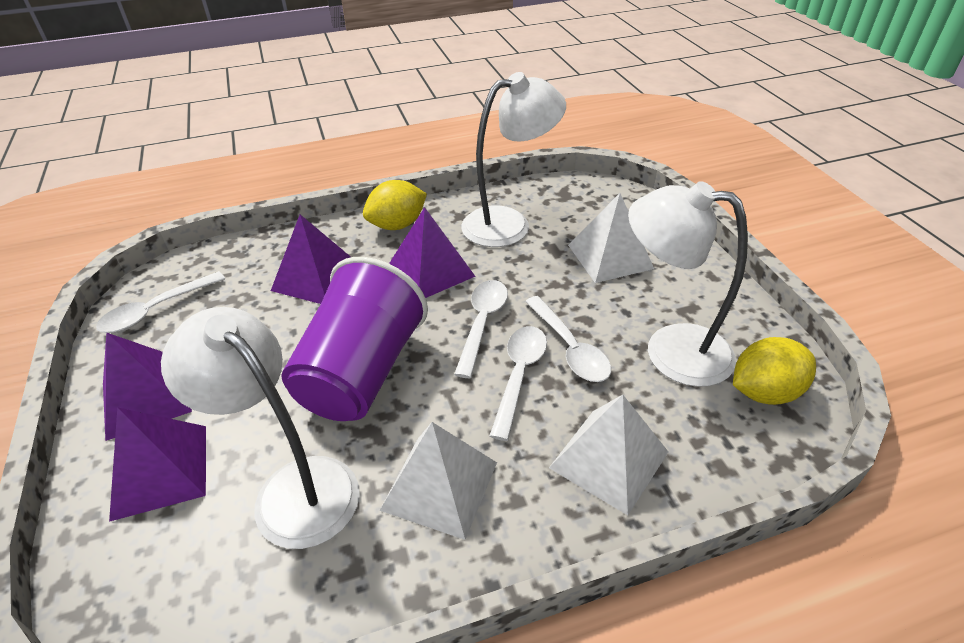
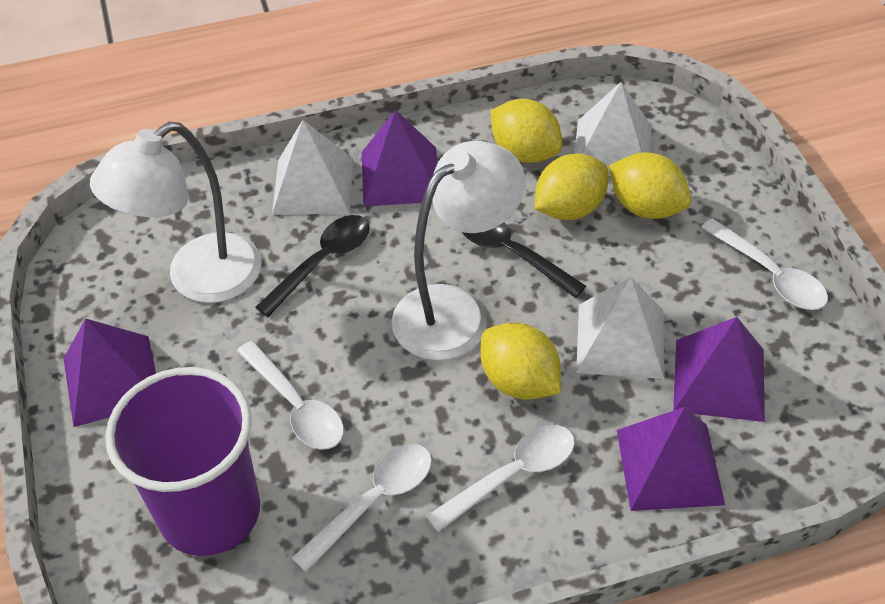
black spoon: 0 -> 2
white lamp: 3 -> 2
yellow lemon: 2 -> 4

